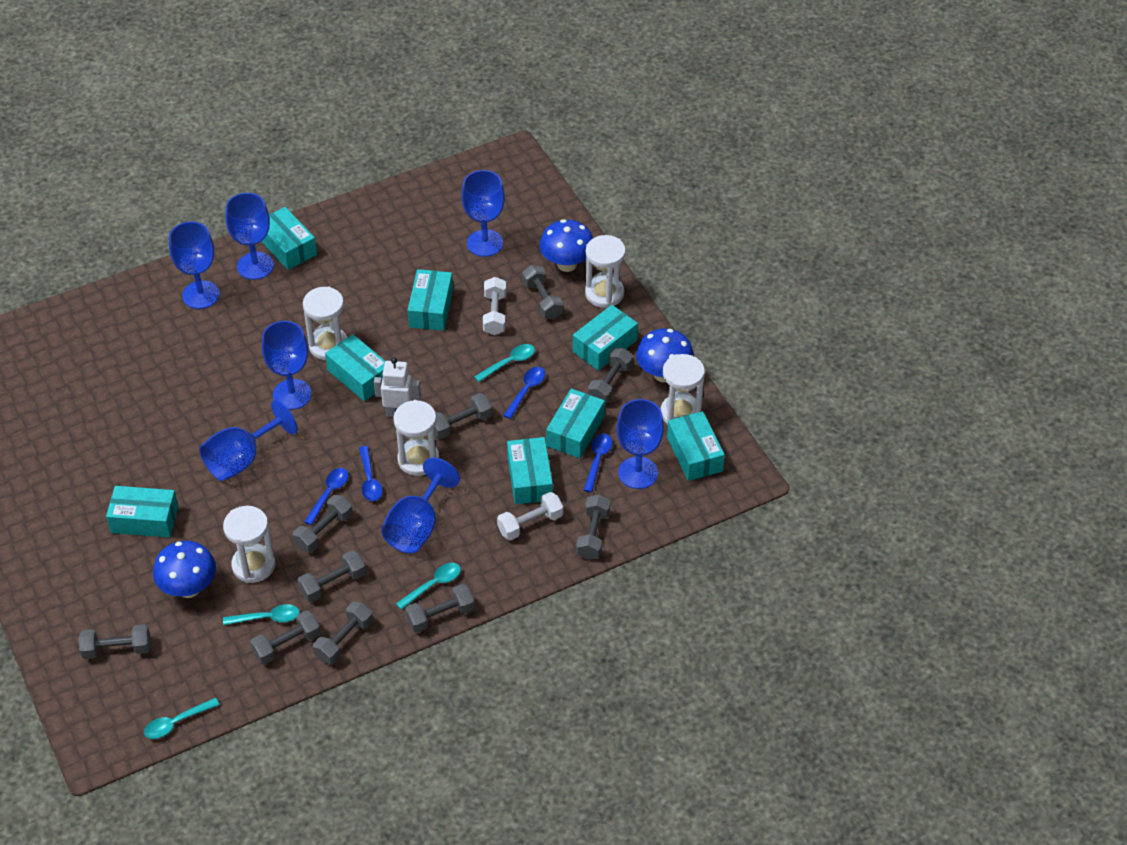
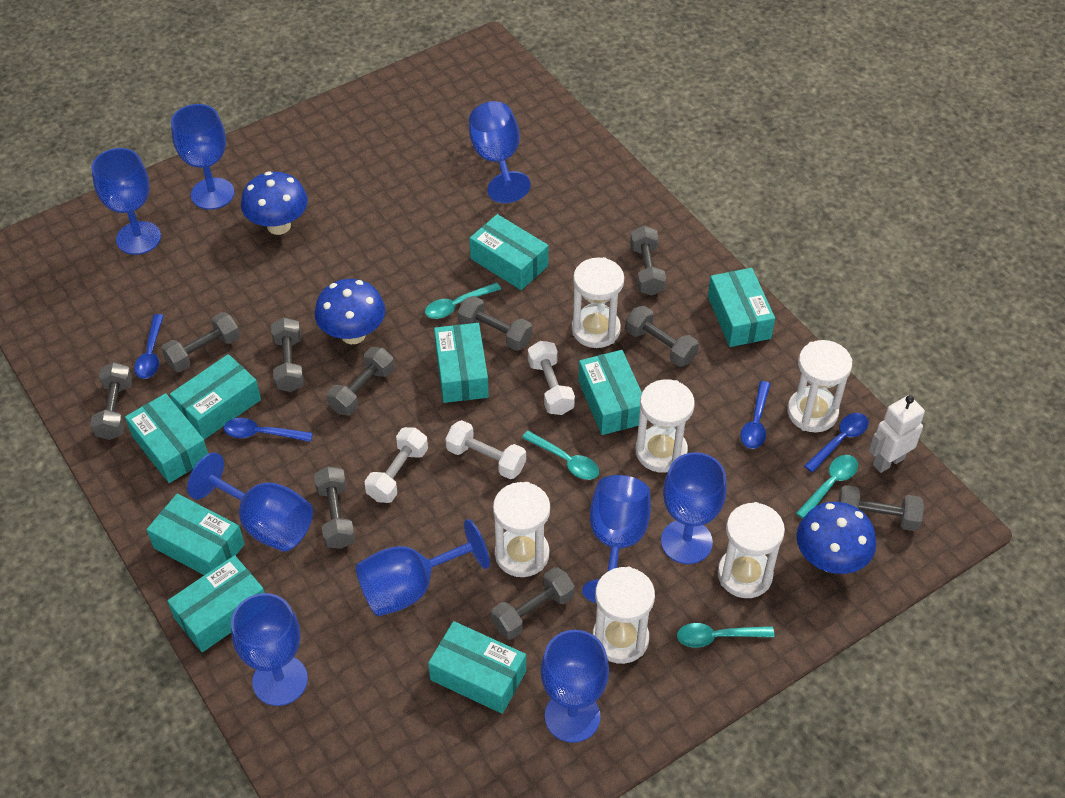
blue goblet: 7 -> 9
turquoise box: 8 -> 9
white dumbbell: 2 -> 3
white hourglass: 5 -> 6

